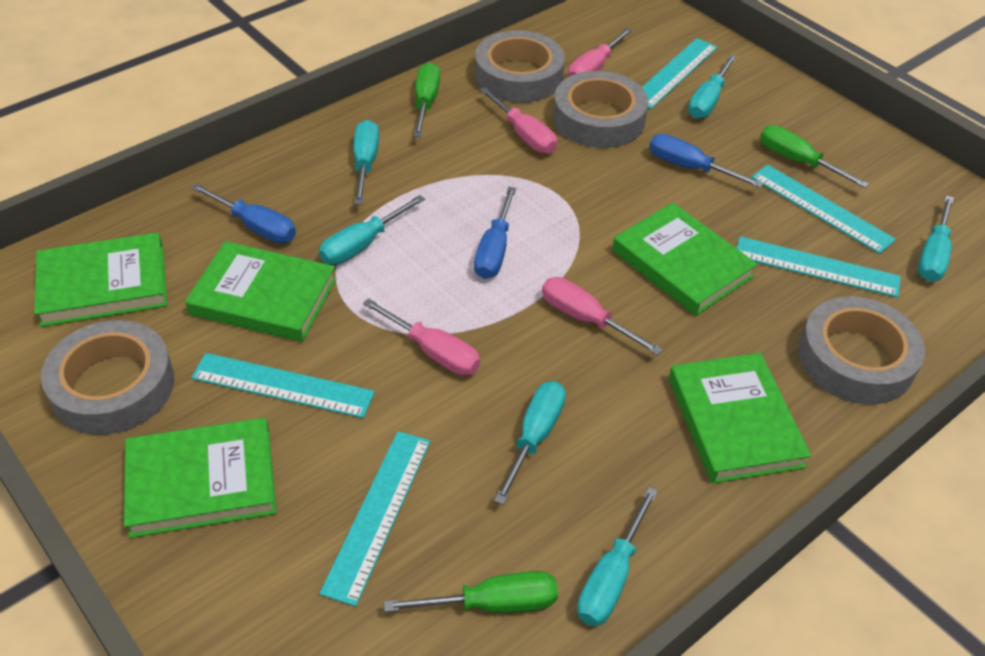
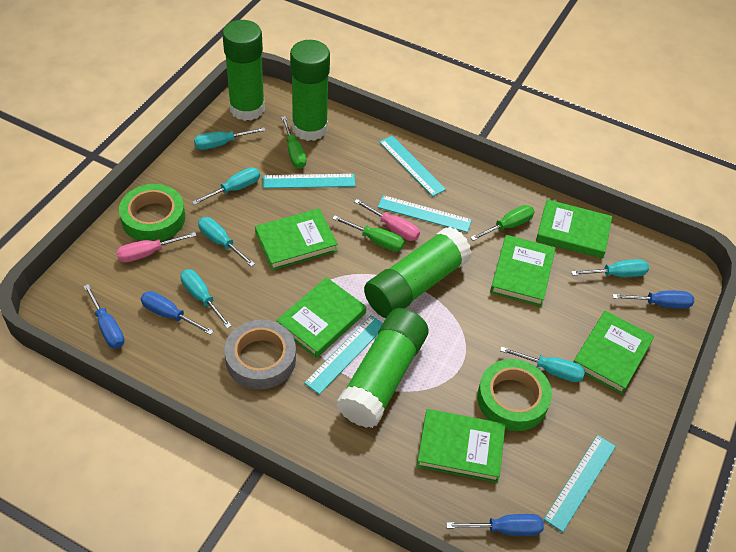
blue screwdriver: 3 -> 4
green book: 5 -> 6
green glue stick: 0 -> 4
green tape: 0 -> 2
grey tape: 4 -> 1
pink screwdriver: 4 -> 2

